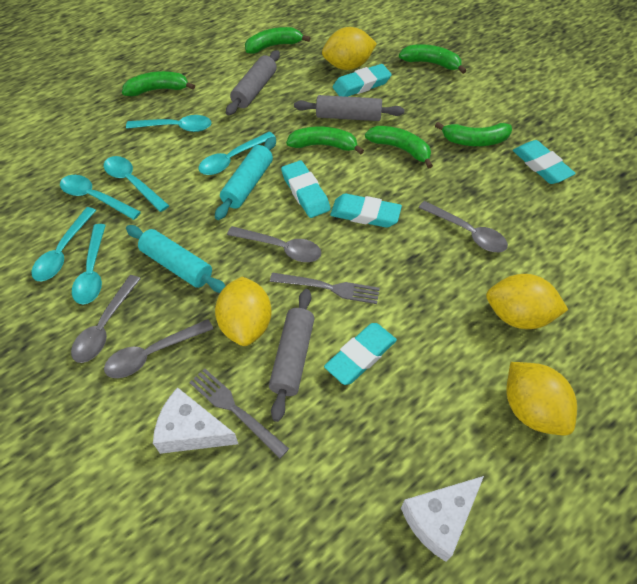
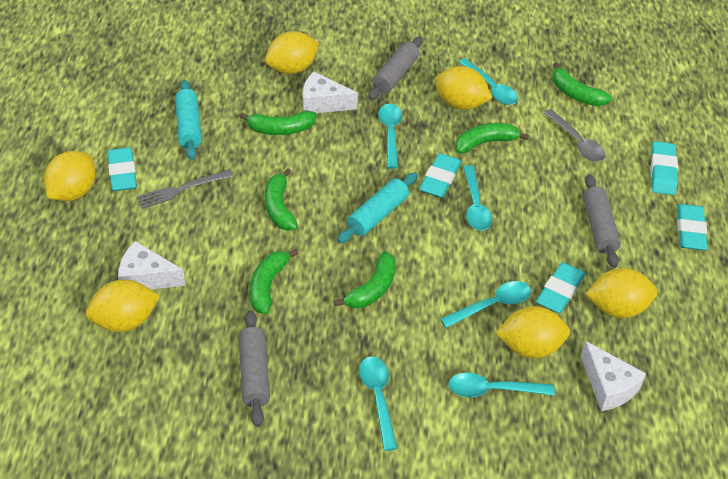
grey fork: 2 -> 1
grey spoon: 4 -> 1
white cheese: 2 -> 3
yellow lemon: 4 -> 6

